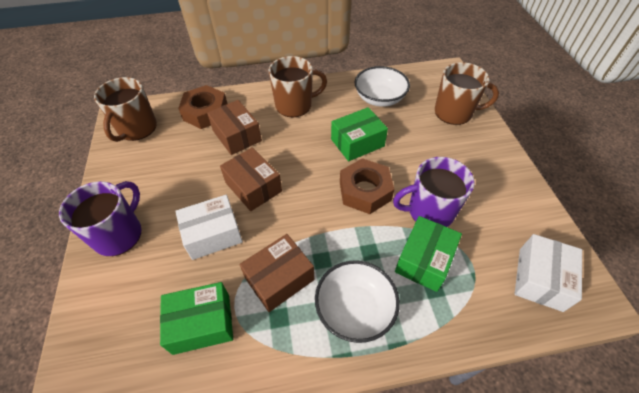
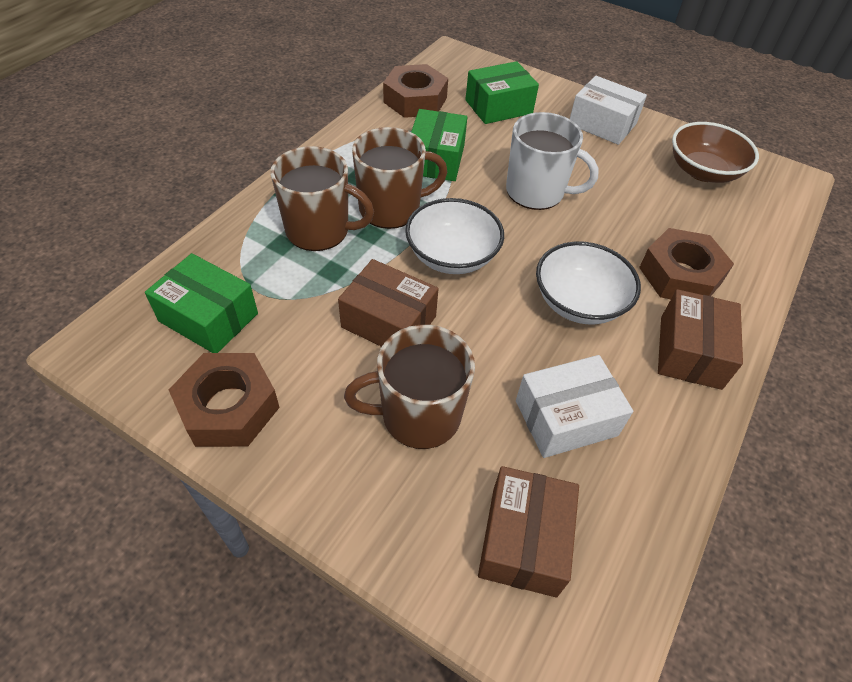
brown bowl: 0 -> 1
brown nut: 2 -> 3
purple mug: 2 -> 0
white mug: 0 -> 1

